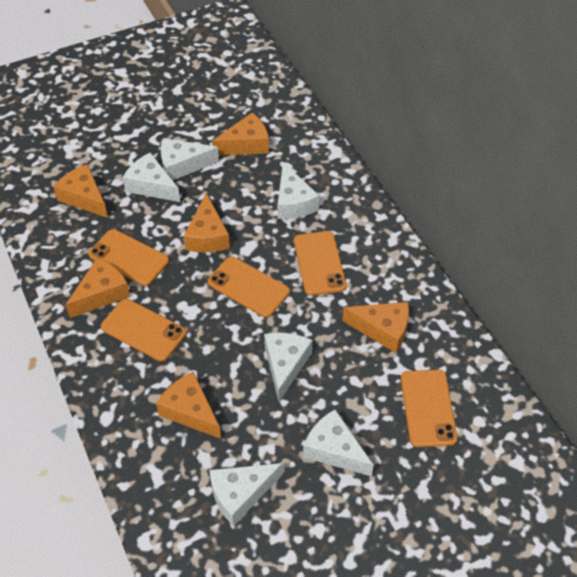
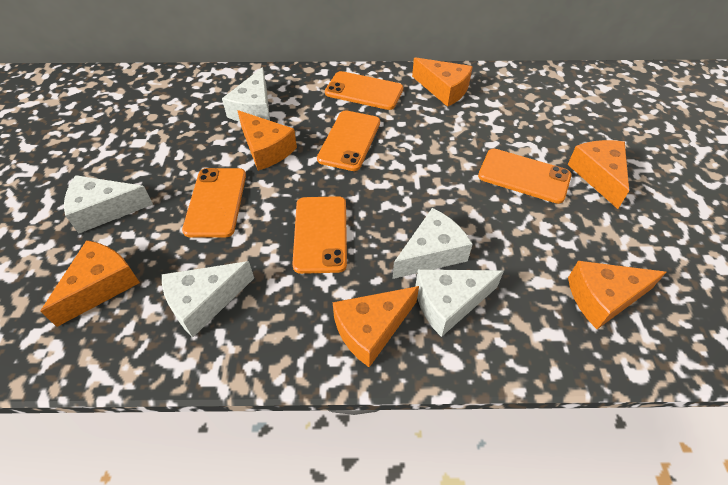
white cheese: 6 -> 5

